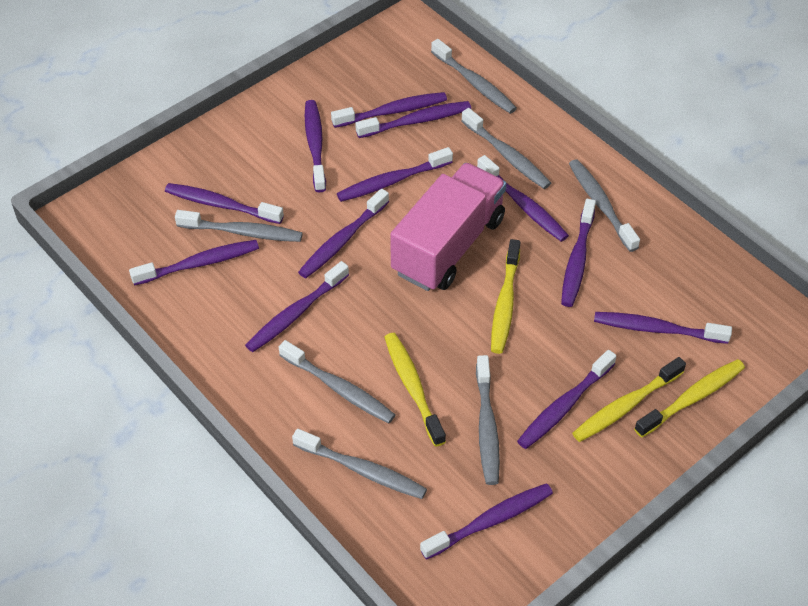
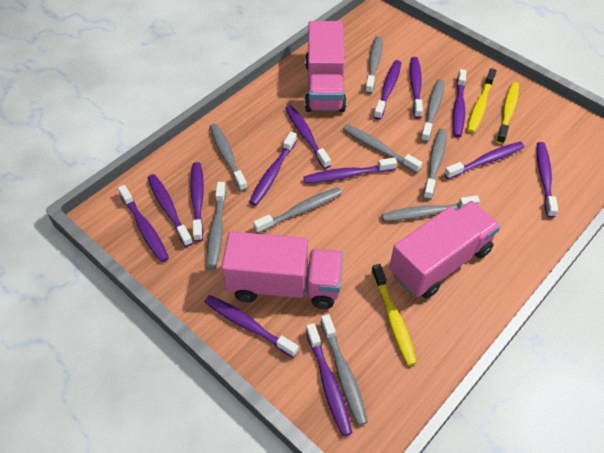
grey toothbrush: 7 -> 9
pink truck: 1 -> 3
yellow toothbrush: 4 -> 3

